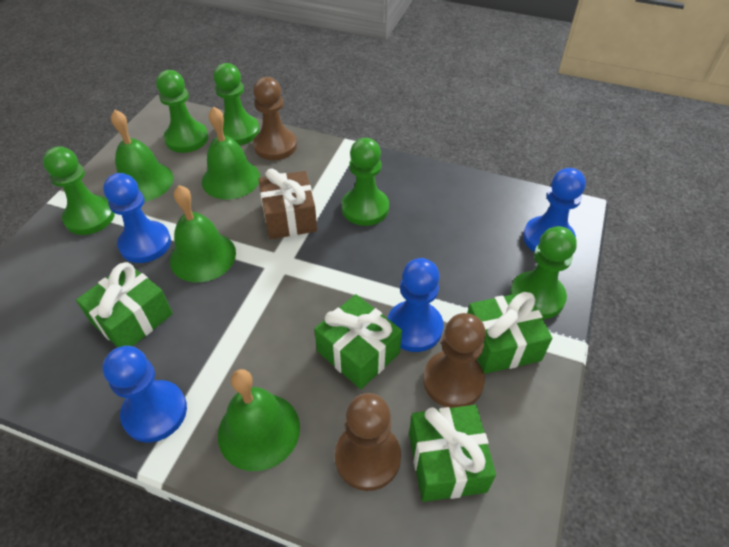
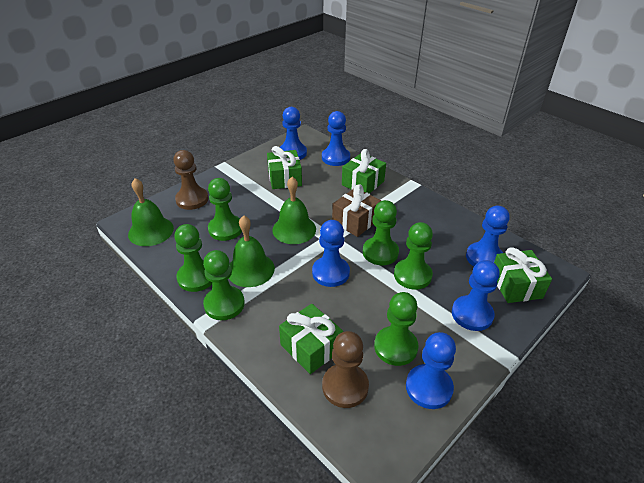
blue pawn: 4 -> 6
brown pawn: 3 -> 2
green bell: 4 -> 3
green pawn: 5 -> 6

